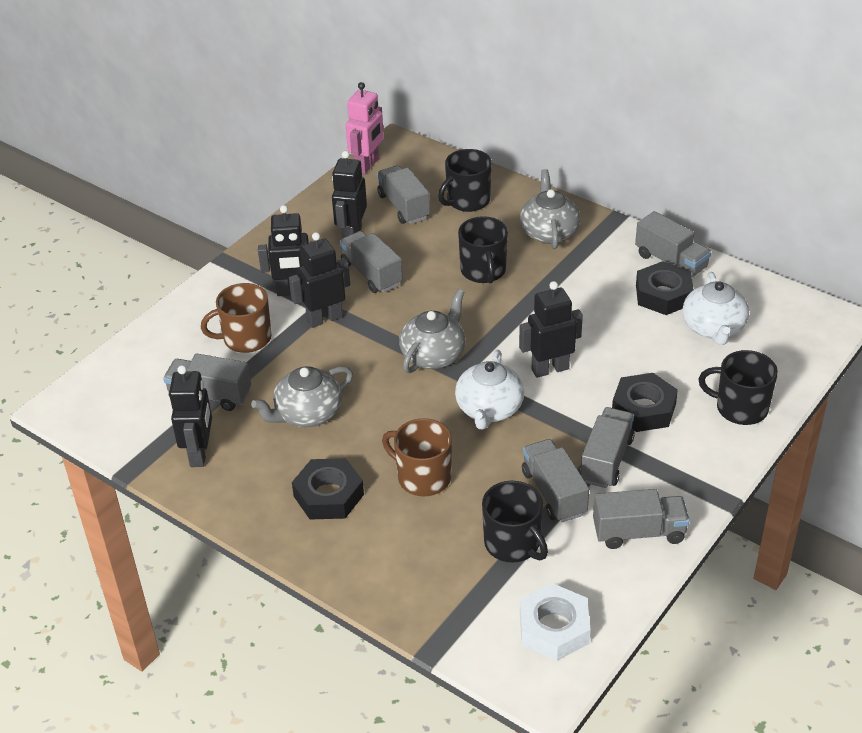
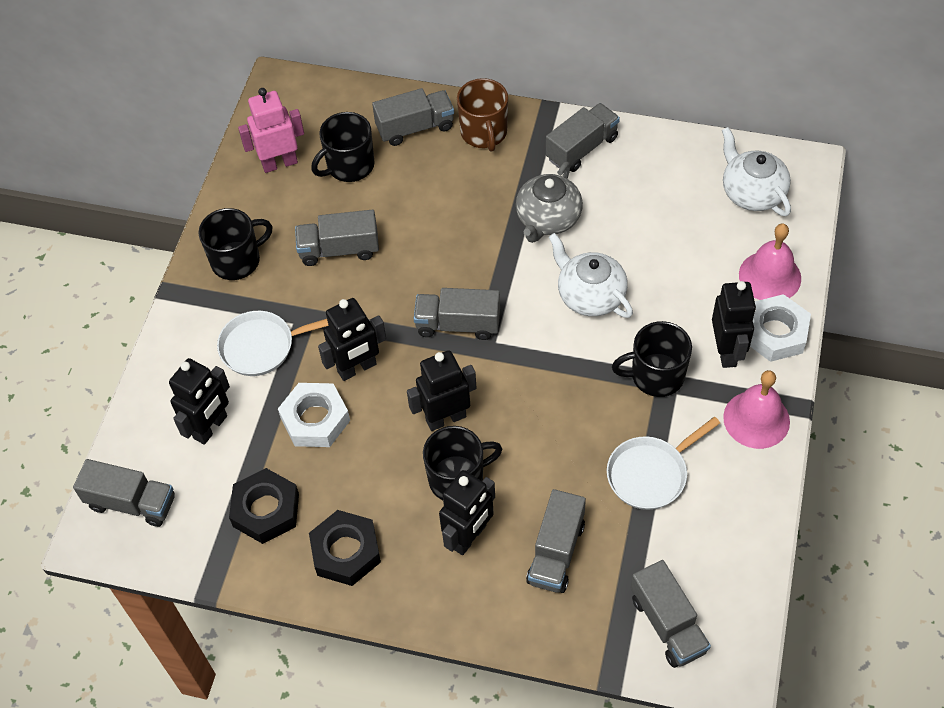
black nut: 3 -> 2
brown mug: 2 -> 1
grey teapot: 3 -> 1
pink bell: 0 -> 2
white nut: 1 -> 2
white pan: 0 -> 2

